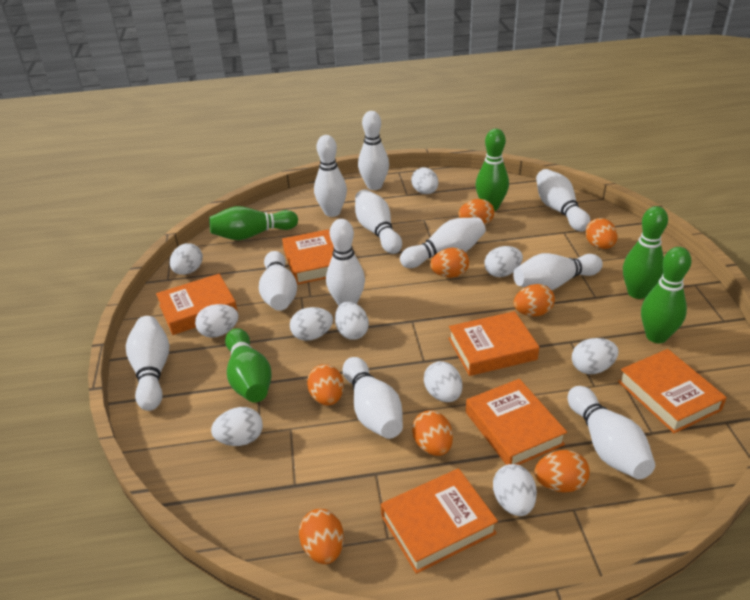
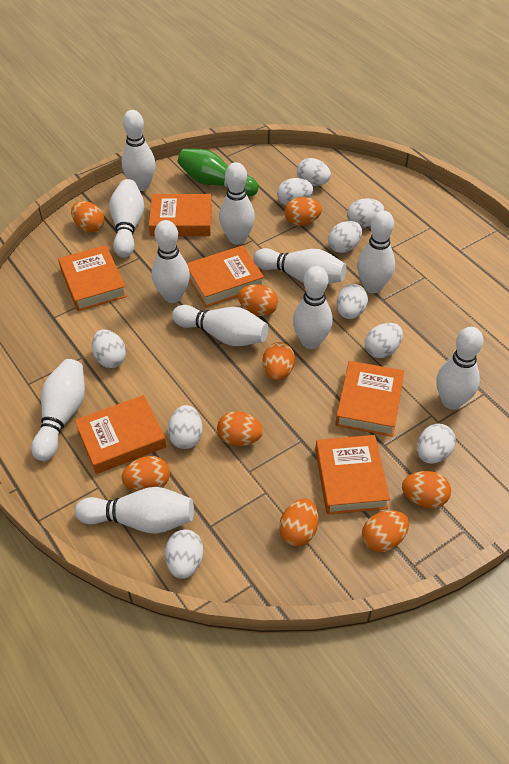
green bowling pin: 5 -> 1
orange egg: 8 -> 9

